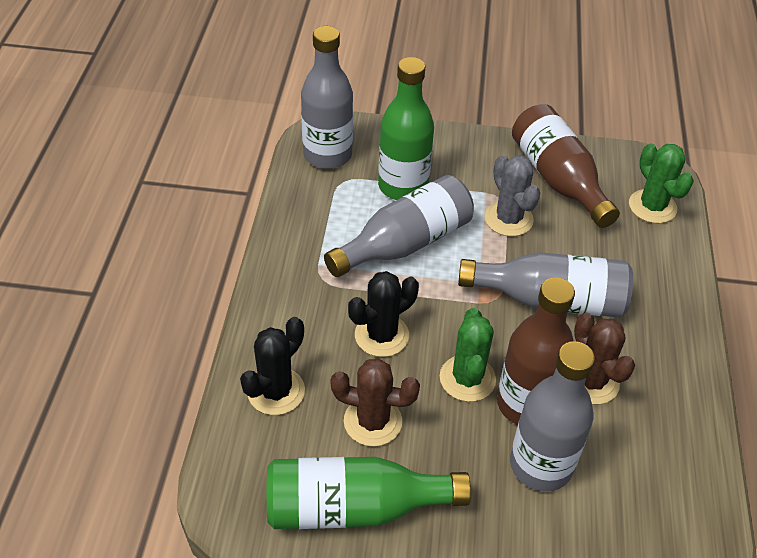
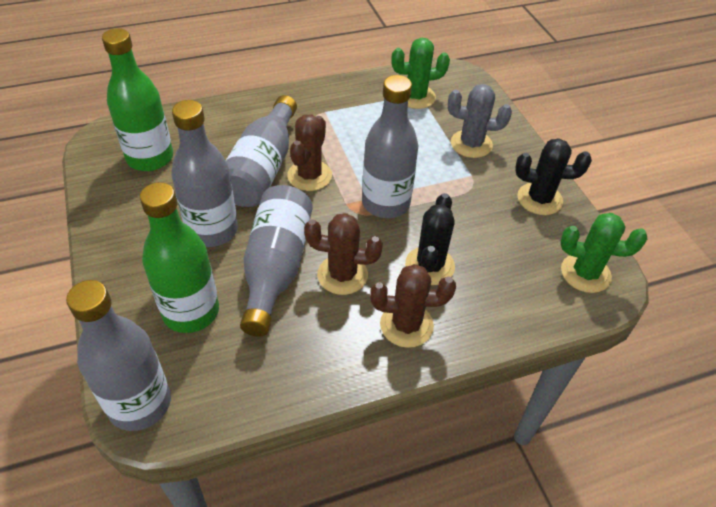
brown bottle: 2 -> 0
brown cactus: 2 -> 3
grey bottle: 4 -> 5

